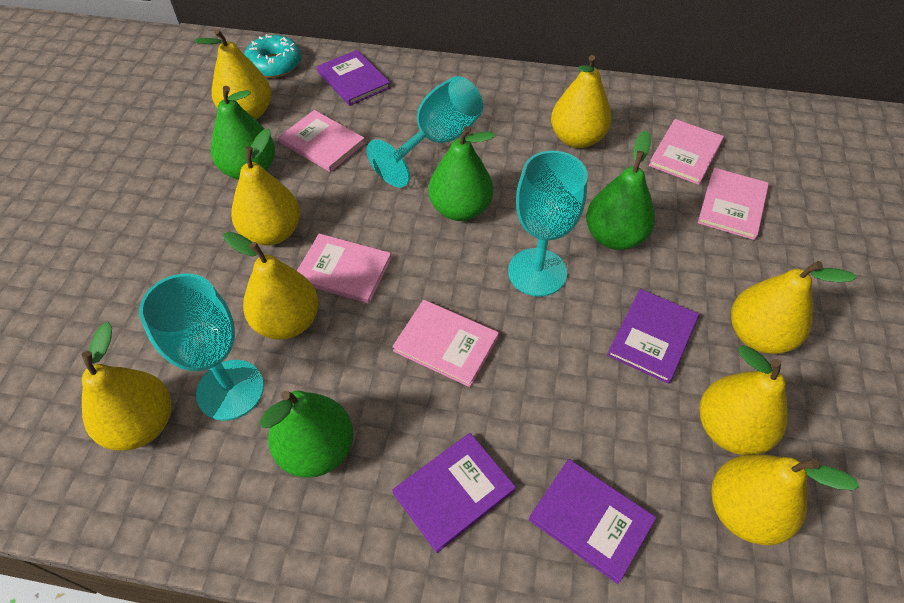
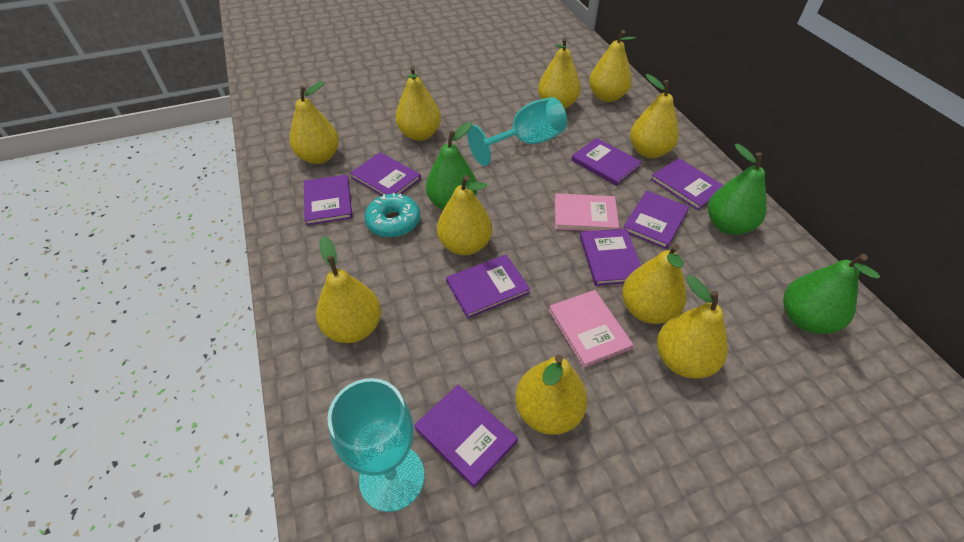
green pear: 4 -> 3
pink book: 5 -> 2
purple book: 4 -> 8
turquoise goblet: 3 -> 2
yellow pear: 8 -> 10

